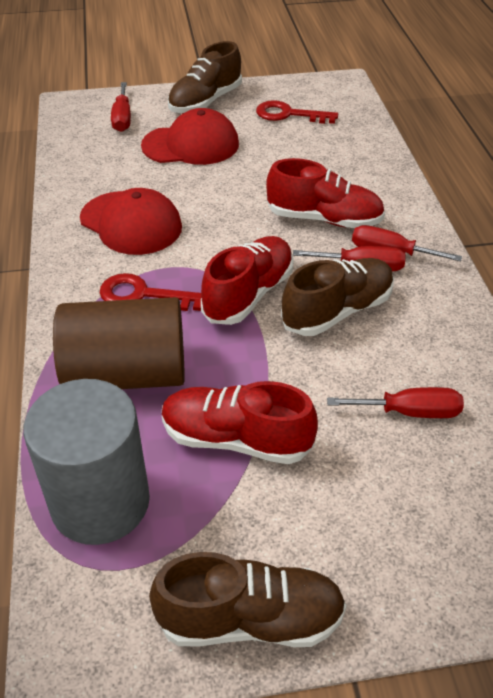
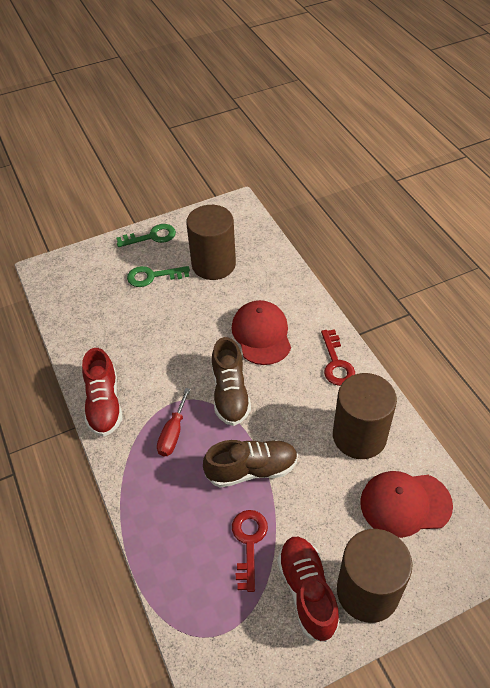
brown cylinder: 1 -> 3
brown shoe: 3 -> 2
green key: 0 -> 2
grey cylinder: 1 -> 0
red screwdriver: 4 -> 1
red shoe: 3 -> 2

